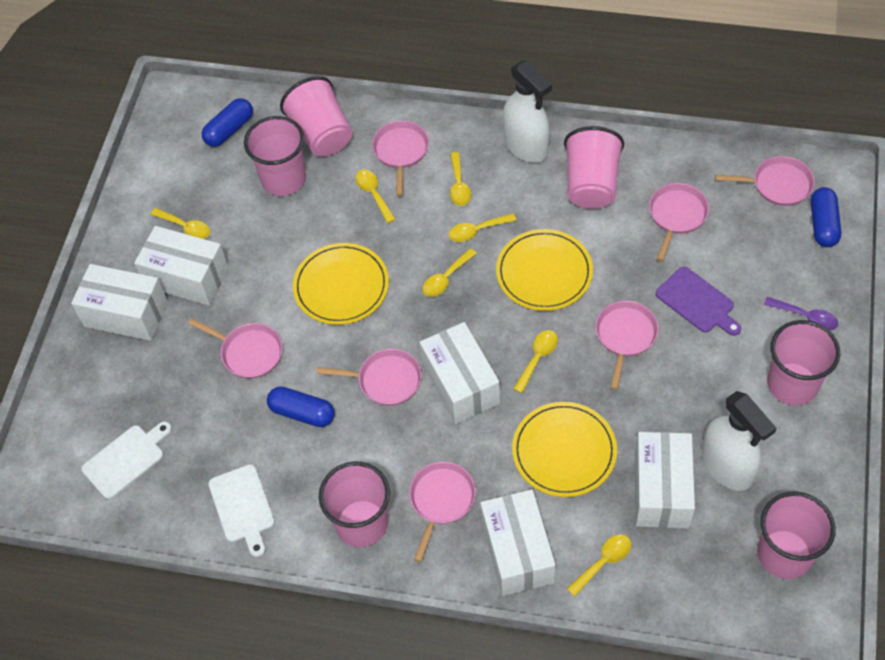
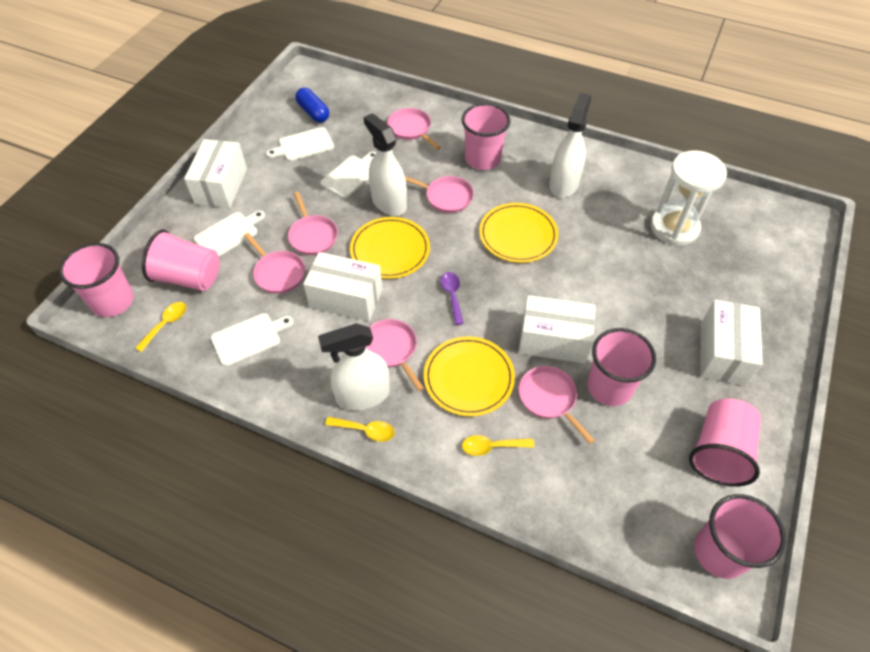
blue capsule: 3 -> 1
pink pan: 7 -> 6
purple cutting board: 1 -> 0
white box: 5 -> 4
white cutting board: 2 -> 4
white hourglass: 0 -> 1
white spray bottle: 2 -> 3
yellow spoon: 7 -> 3

